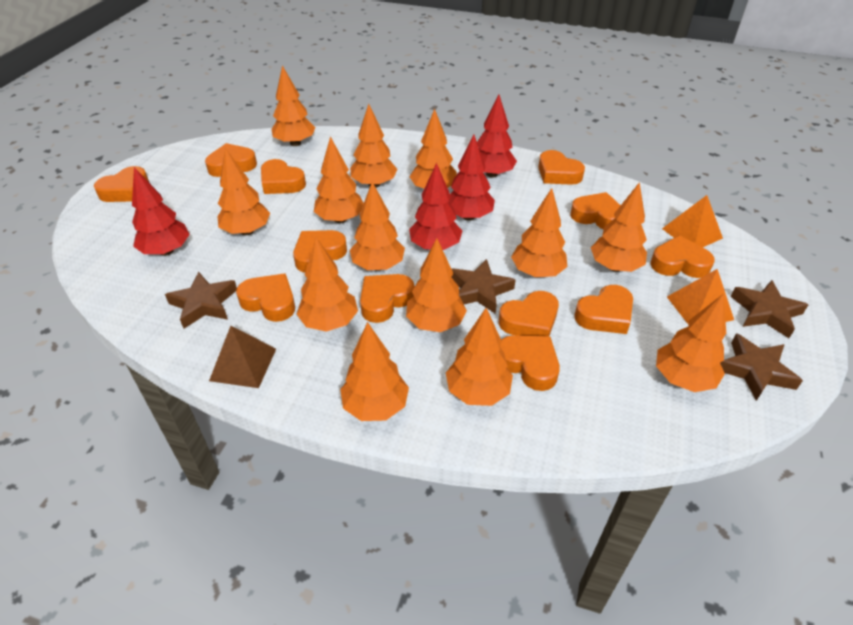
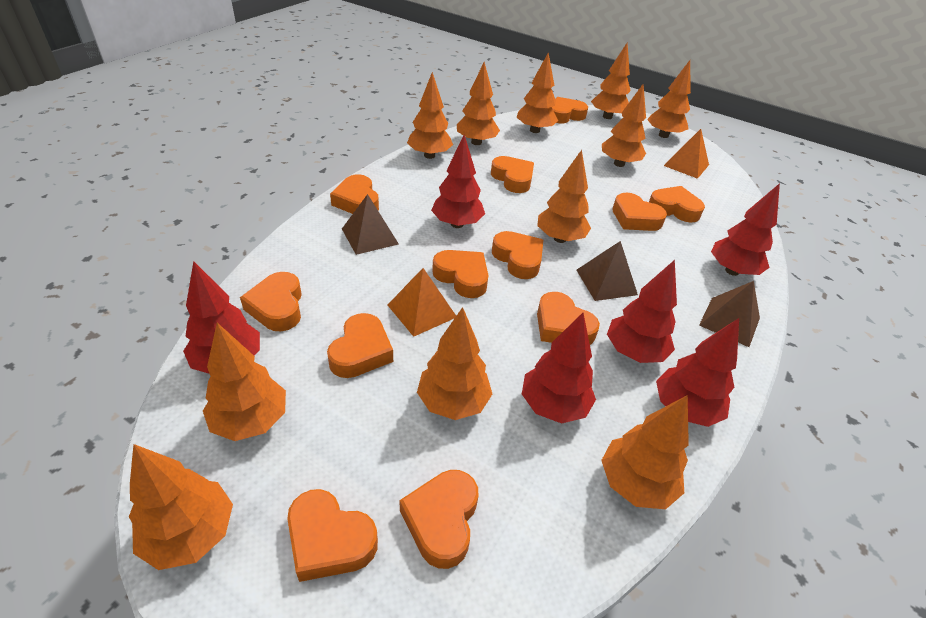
brown pyramid: 1 -> 3
brown star: 4 -> 0
orange tree: 13 -> 11
red tree: 4 -> 6

